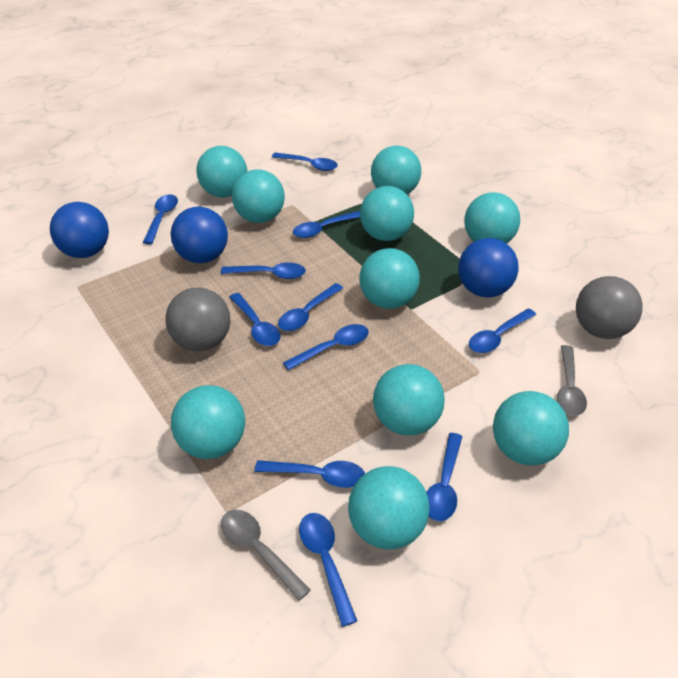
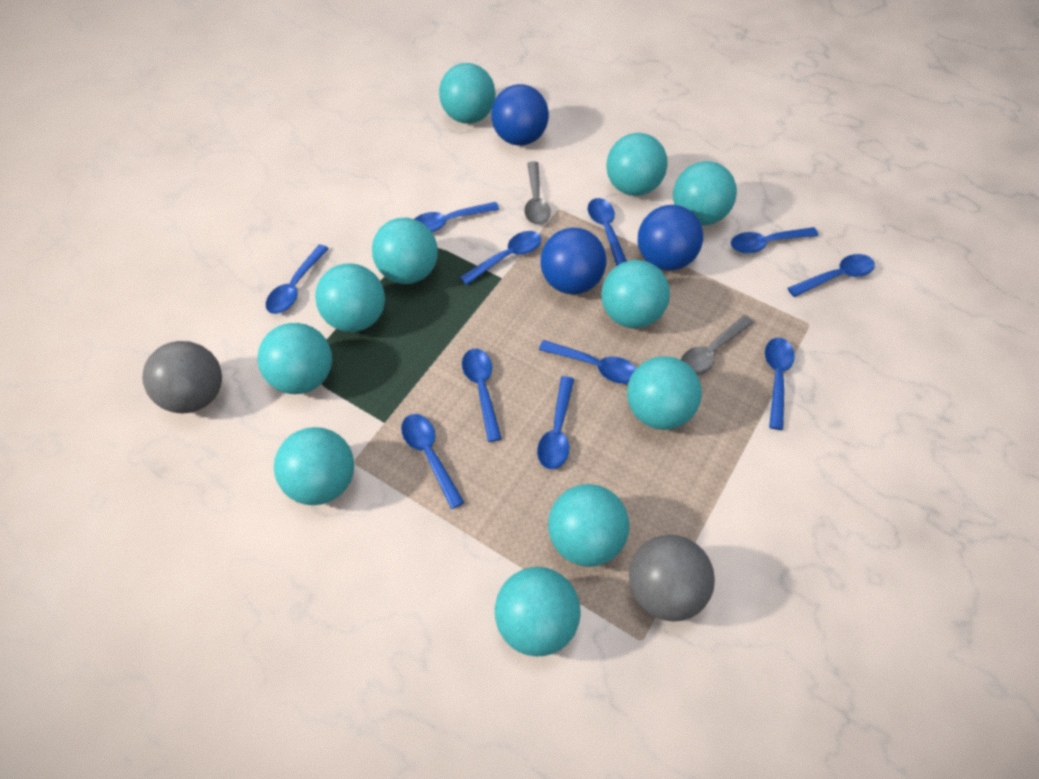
turquoise ball: 10 -> 11

